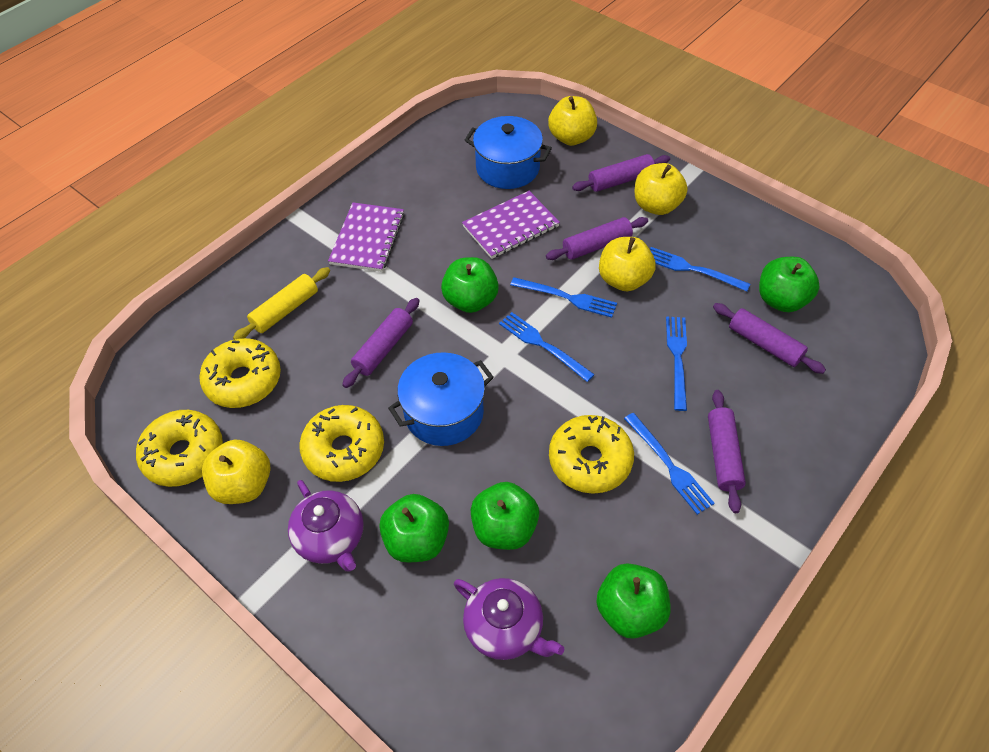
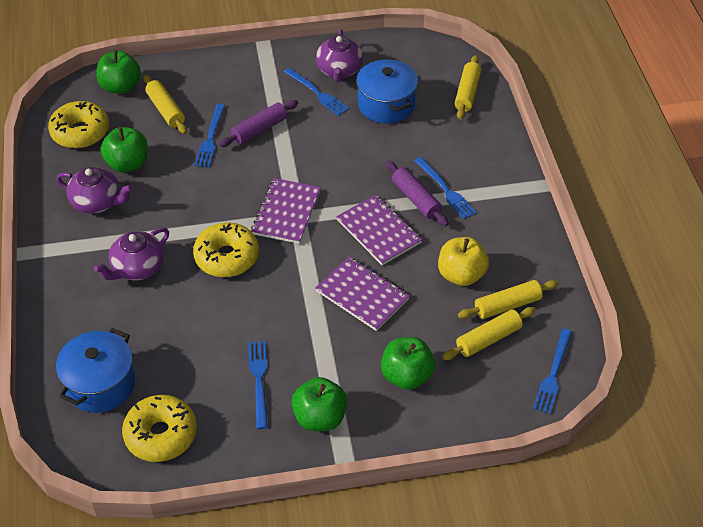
green apple: 5 -> 4
purple notebook: 2 -> 3
purple rolling pin: 5 -> 2
purple teapot: 2 -> 3
yellow apple: 4 -> 1
yellow donut: 4 -> 3
yellow rolling pin: 1 -> 4

